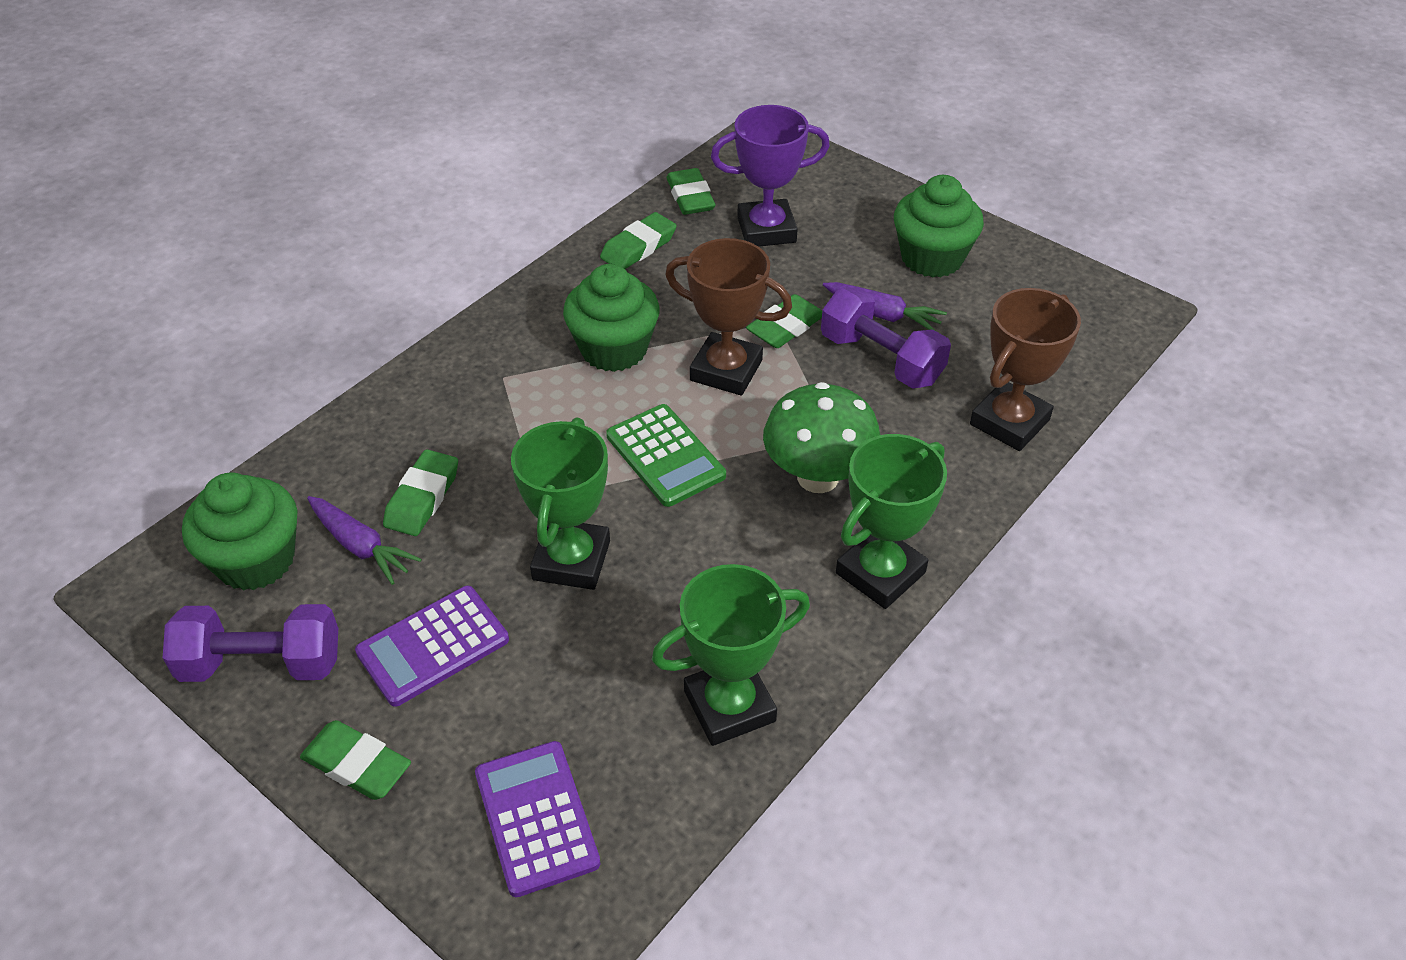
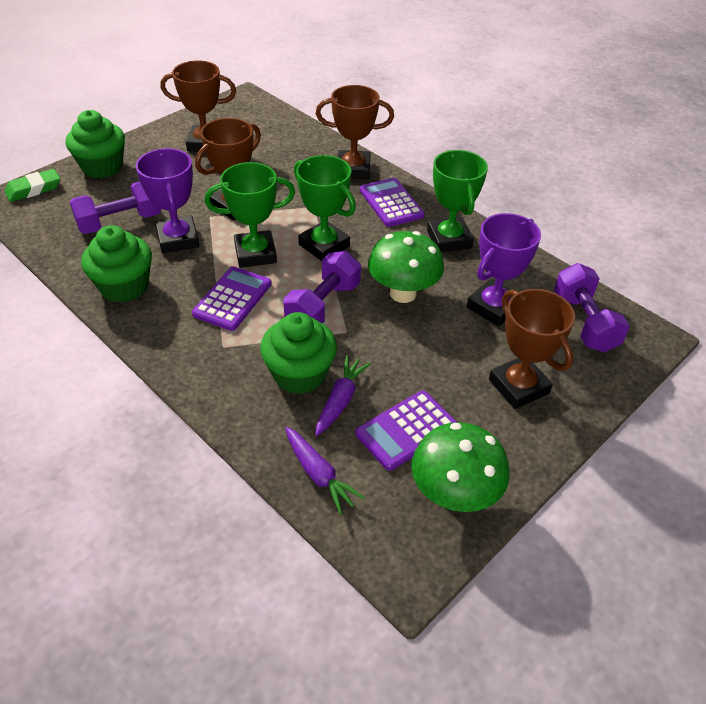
brown trophy: 2 -> 4
green calculator: 1 -> 0
green eraser: 5 -> 1
green mushroom: 1 -> 2
purple calculator: 2 -> 3
purple dumbbell: 2 -> 3
purple trophy: 1 -> 2

